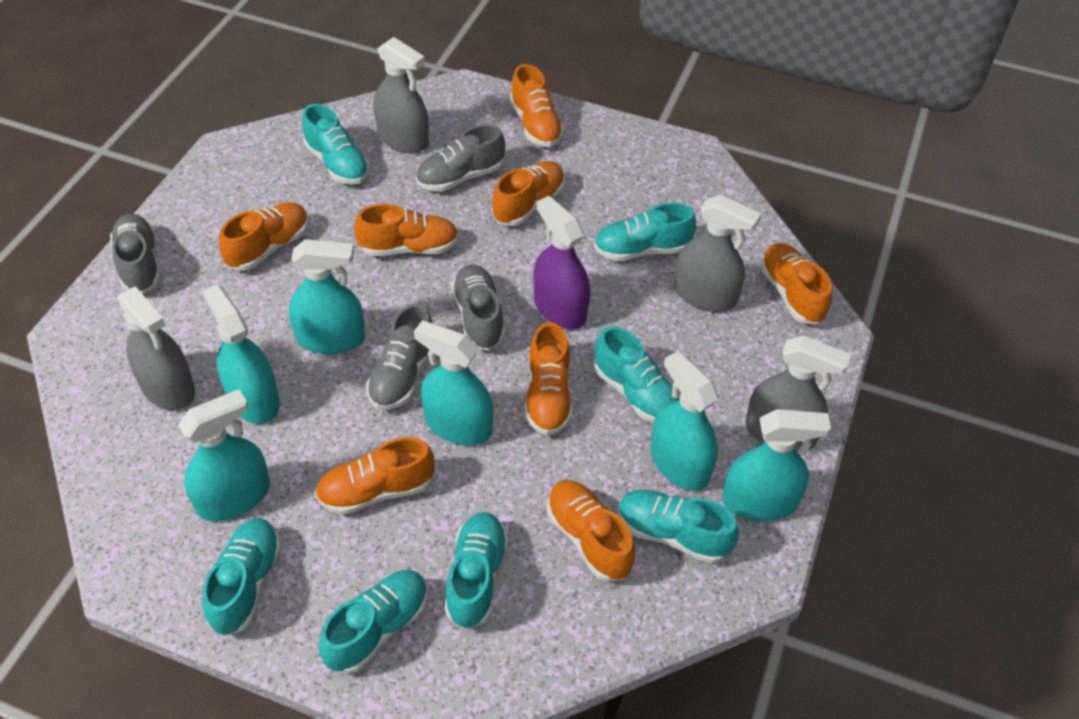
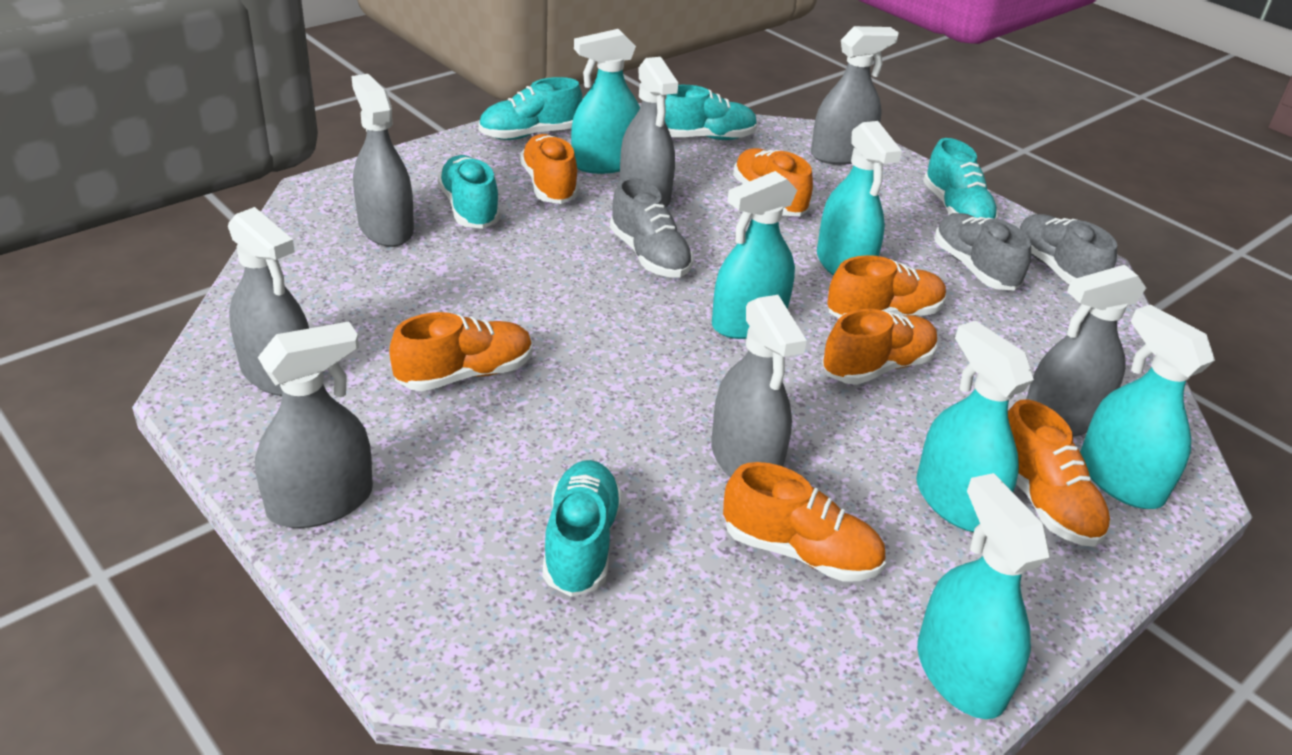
grey shoe: 4 -> 3
grey spray bottle: 4 -> 7
orange shoe: 8 -> 7
purple spray bottle: 1 -> 0
turquoise shoe: 7 -> 5

